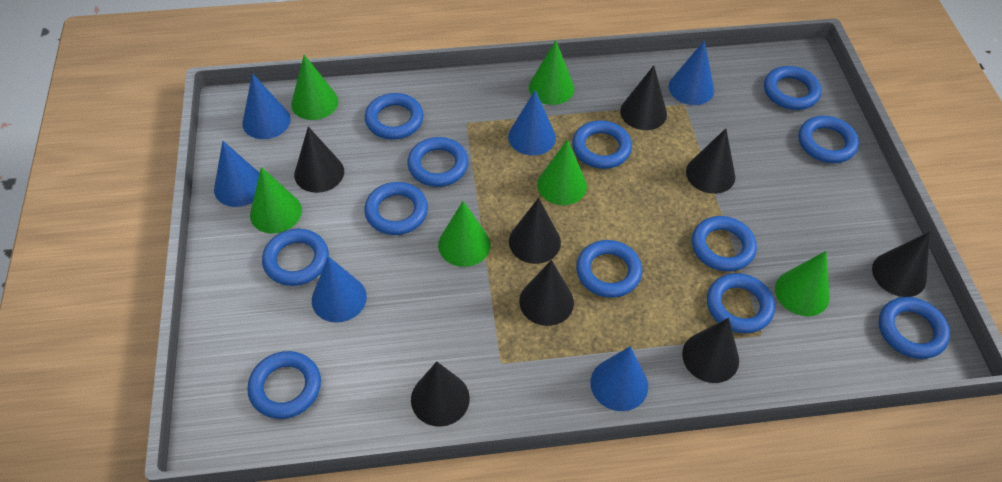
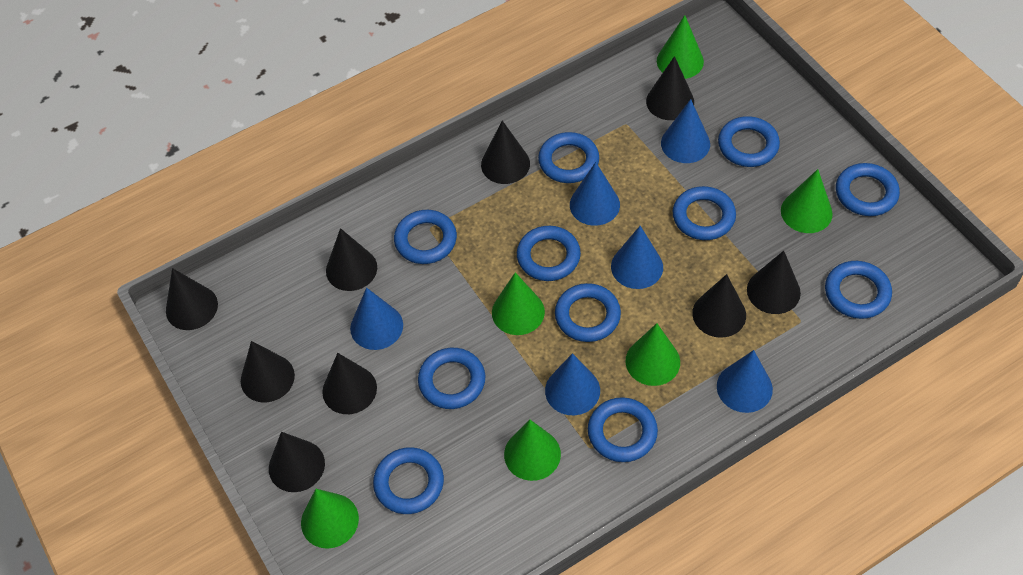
black cone: 8 -> 9
blue ring: 12 -> 11

